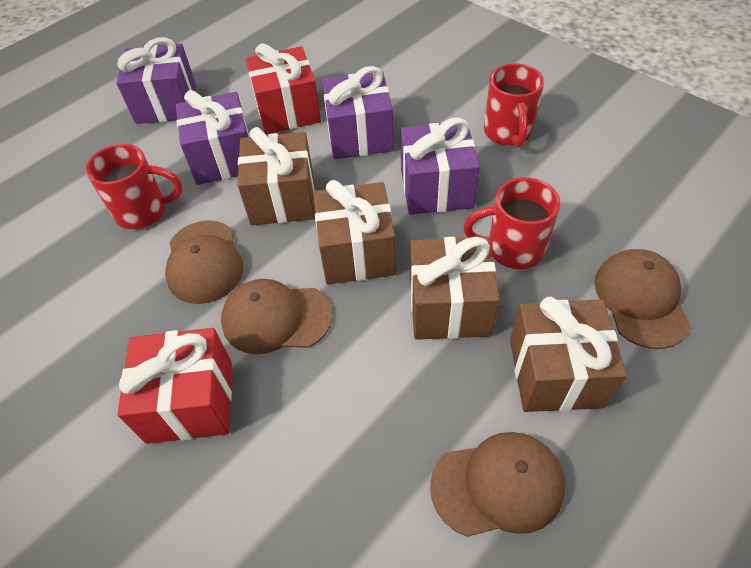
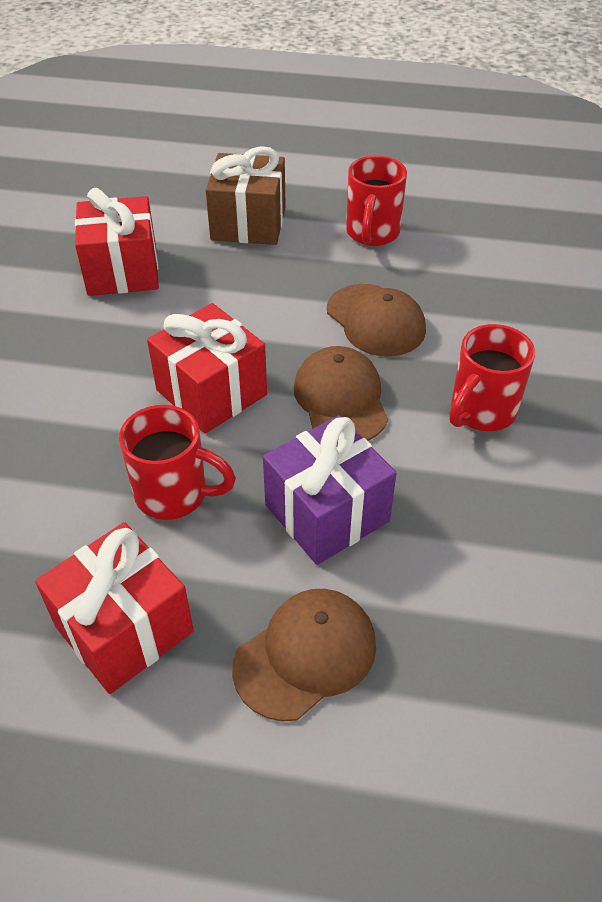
brown cap: 4 -> 3
brown gift: 4 -> 1
purple gift: 4 -> 1
red gift: 2 -> 3

